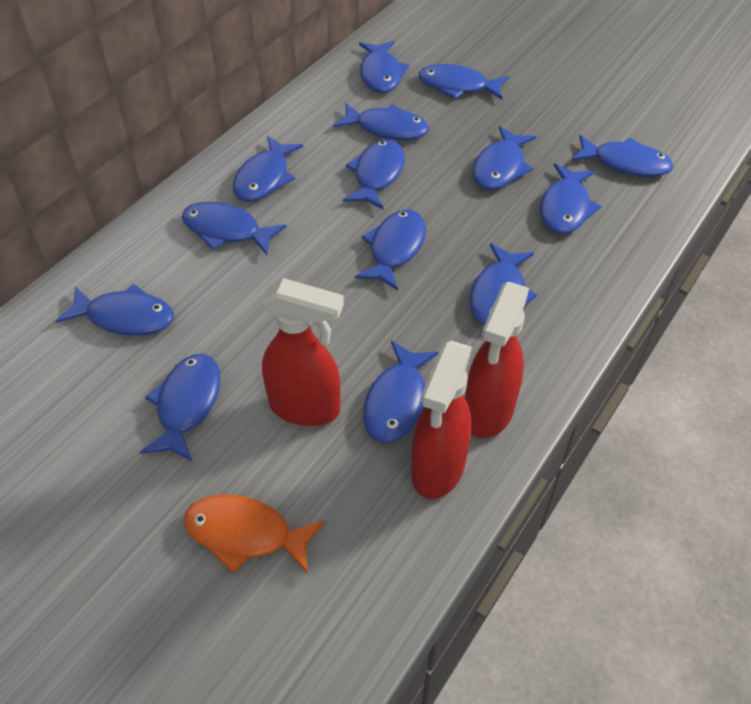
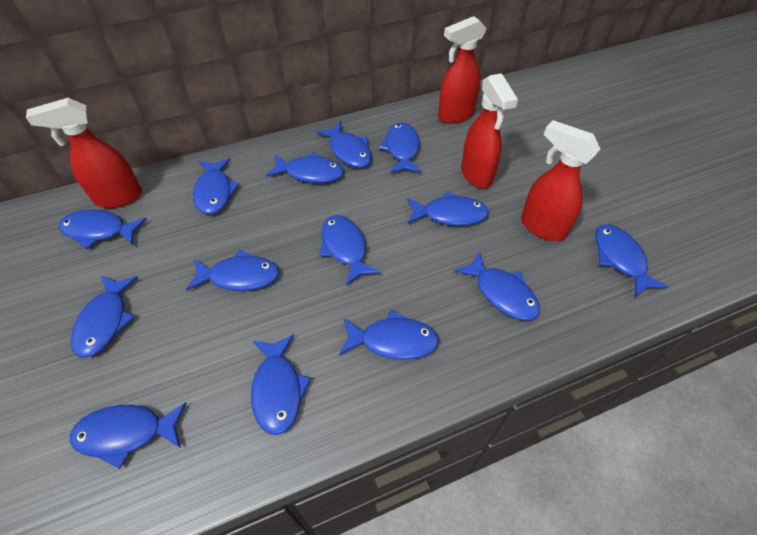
orange fish: 1 -> 0
red spray bottle: 3 -> 4

